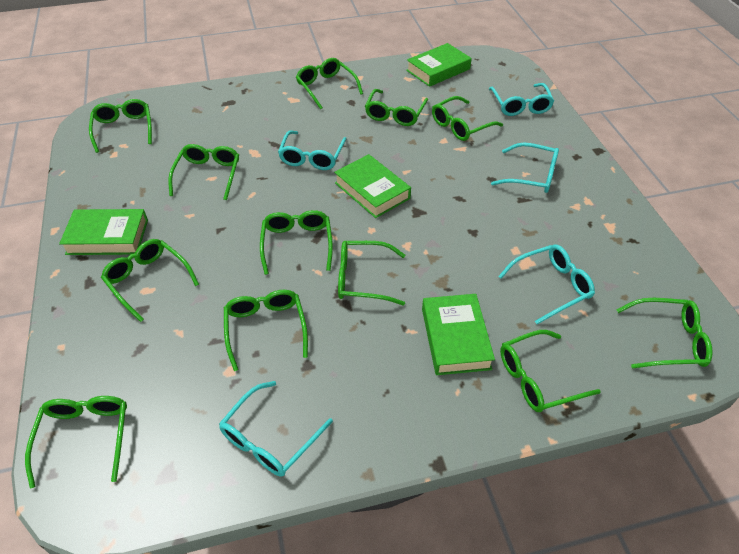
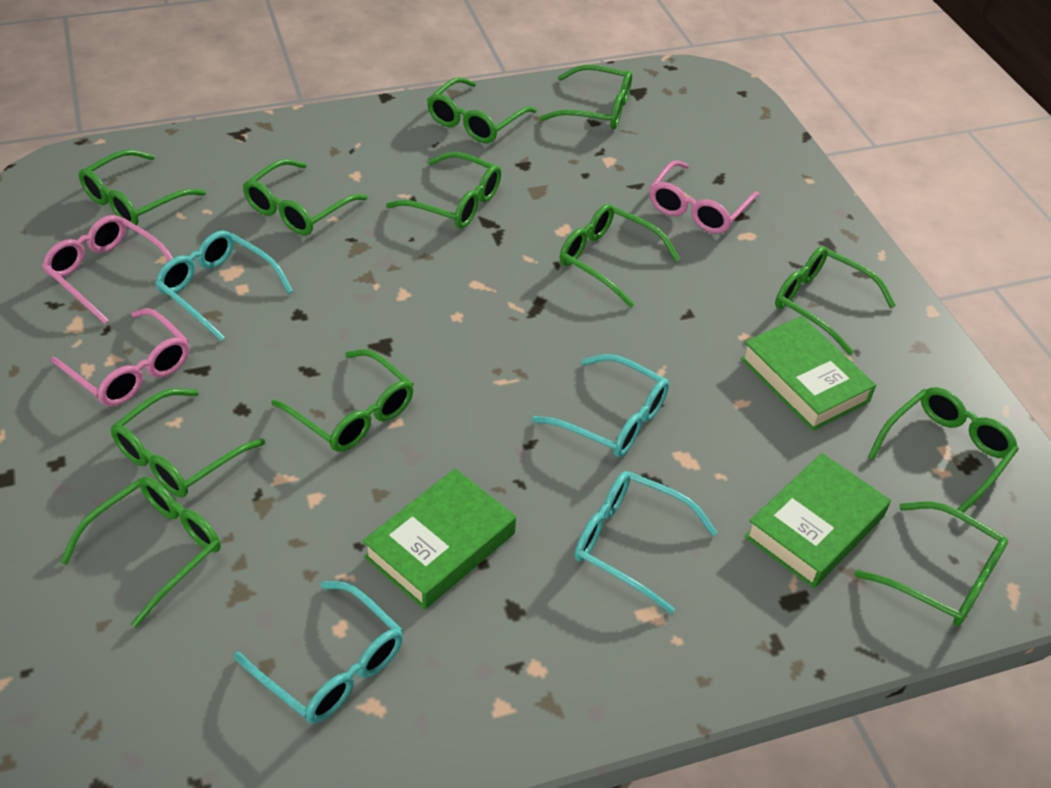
green book: 4 -> 3
pink glasses: 0 -> 3
turquoise glasses: 5 -> 4

